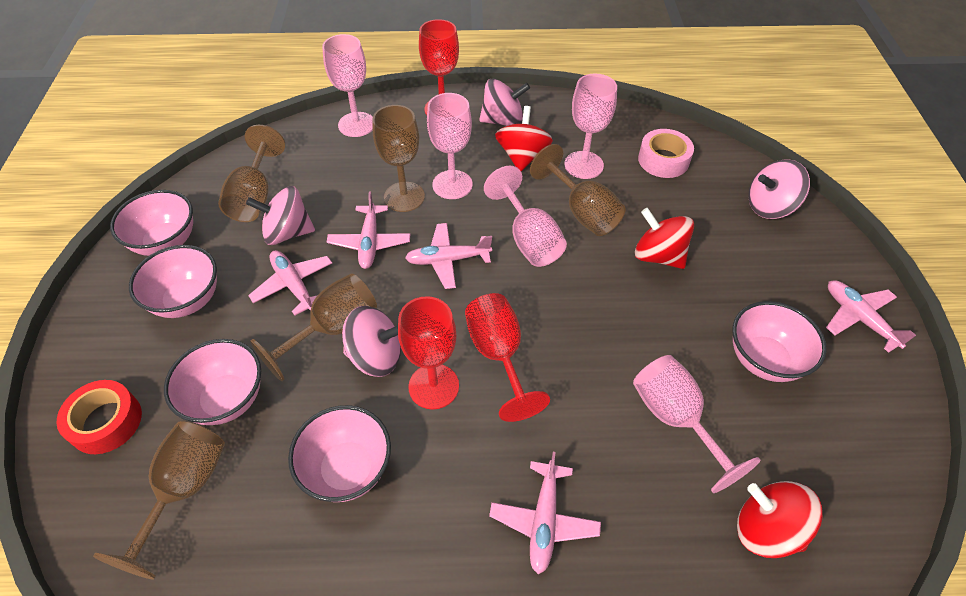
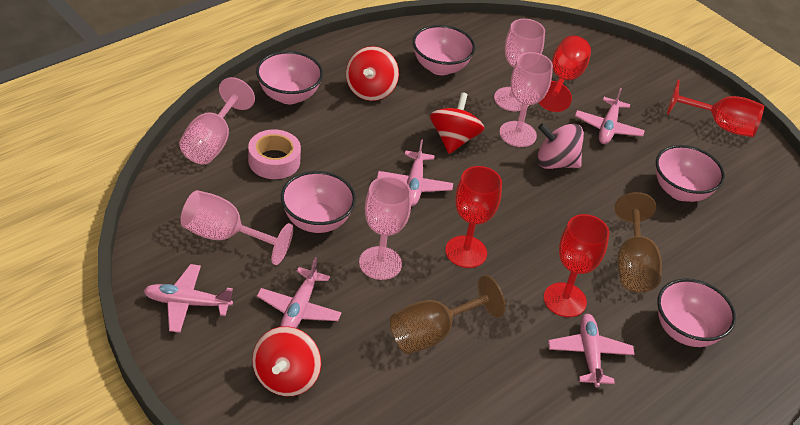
brown goblet: 5 -> 2
pink spinning top: 4 -> 1
red goblet: 3 -> 4
red tape: 1 -> 0

